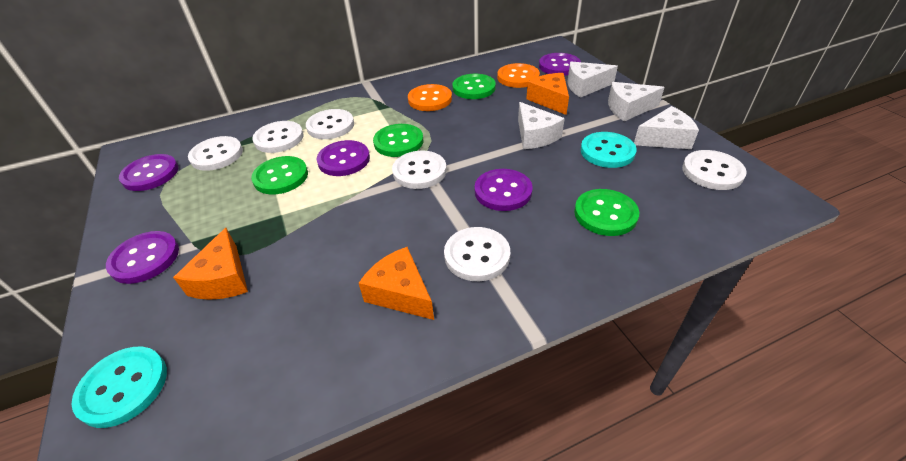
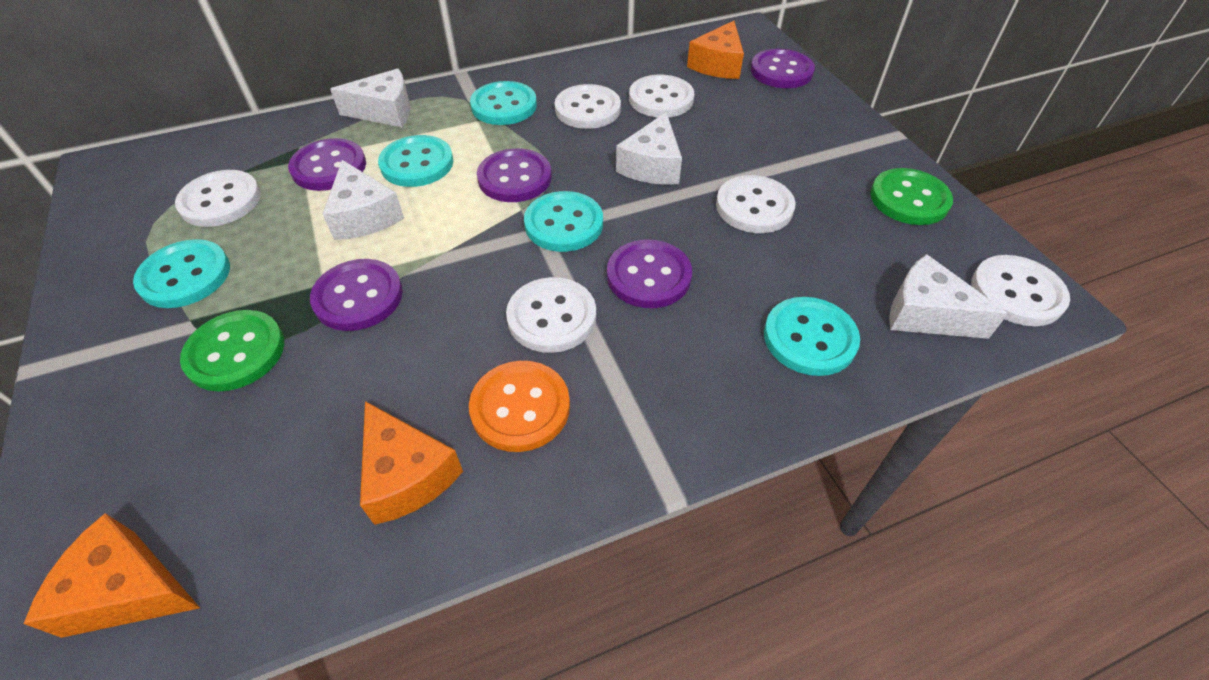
green button: 4 -> 2
orange button: 2 -> 1
turquoise button: 2 -> 5

